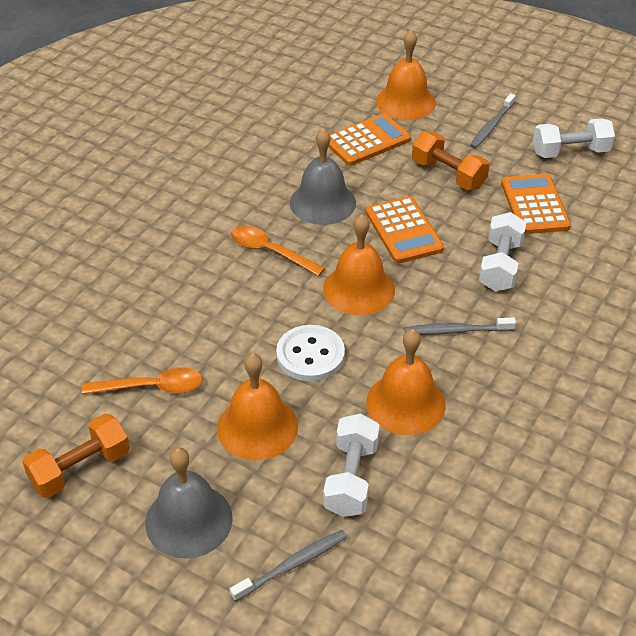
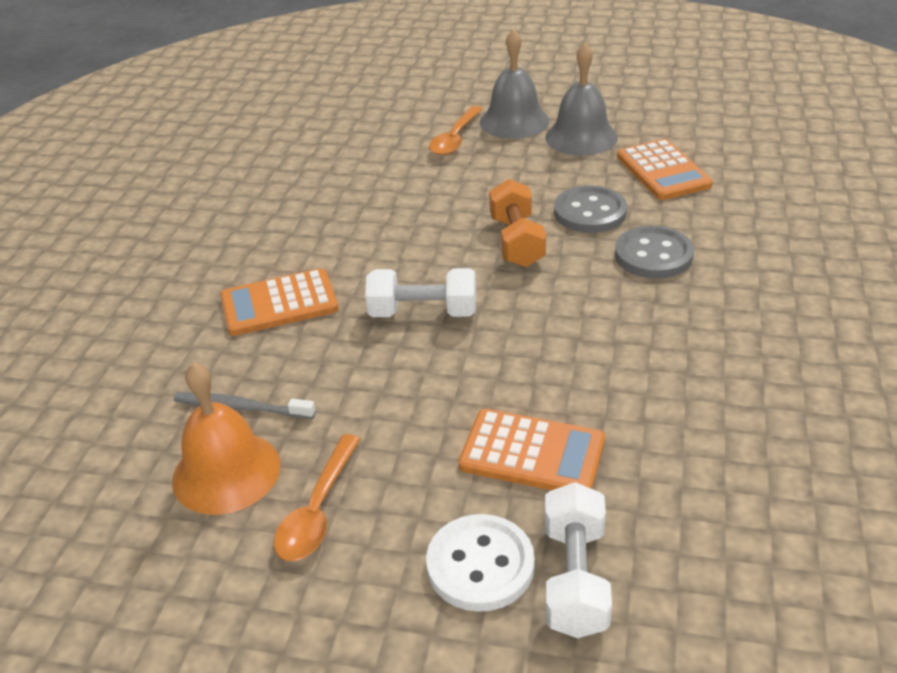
grey button: 0 -> 2
grey toothbrush: 3 -> 1
orange bell: 4 -> 1
orange dumbbell: 2 -> 1
white dumbbell: 3 -> 2

